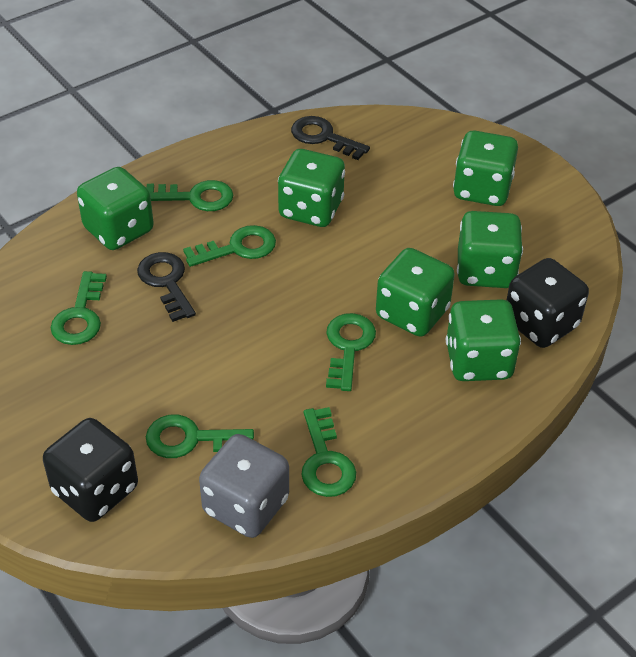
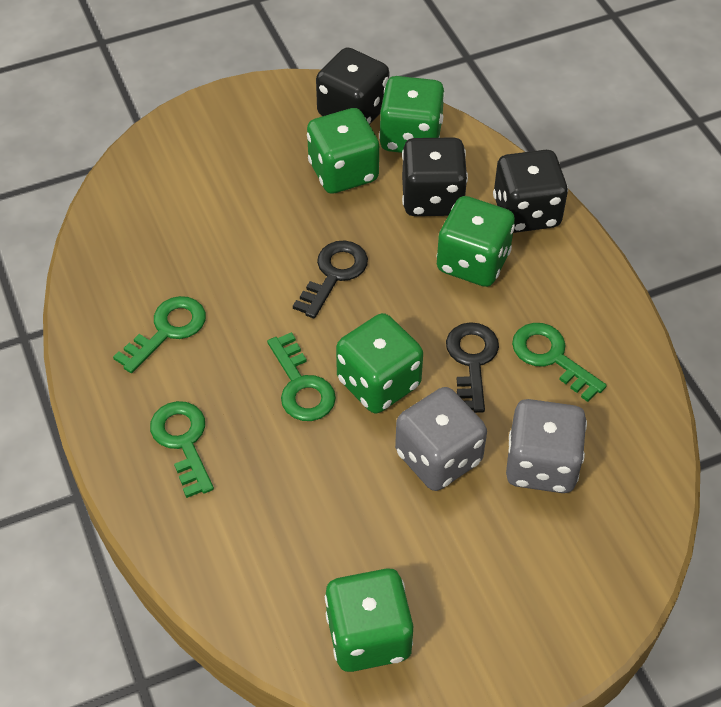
black dice: 2 -> 3
green dice: 6 -> 5
green key: 6 -> 4
grey dice: 1 -> 2

